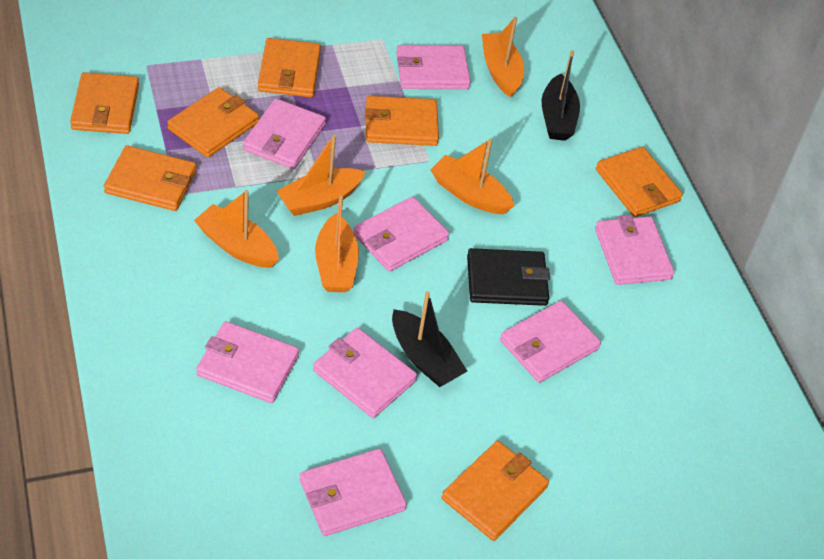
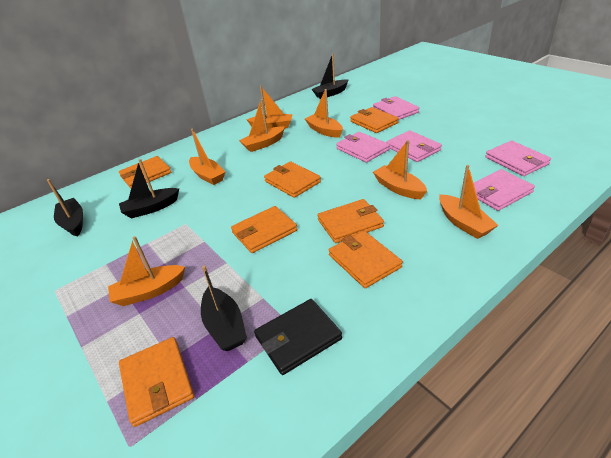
black boat: 2 -> 4
orange boat: 5 -> 7
pink wallet: 8 -> 5

